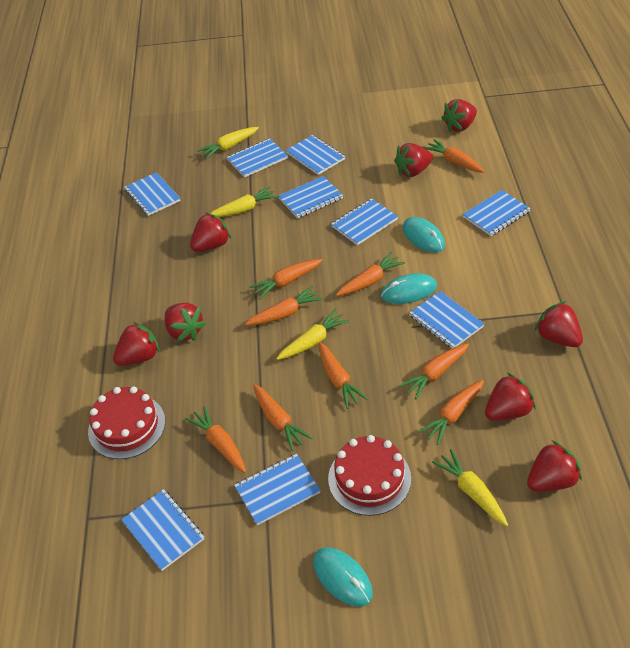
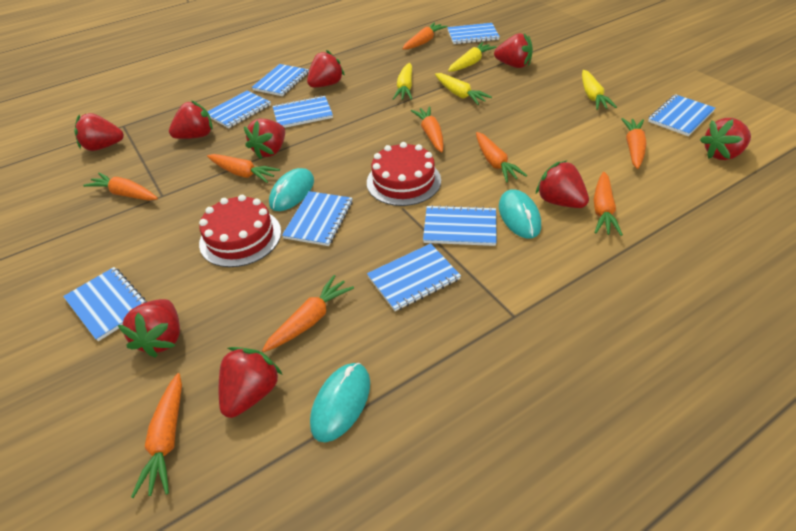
red strawberry: 8 -> 9

